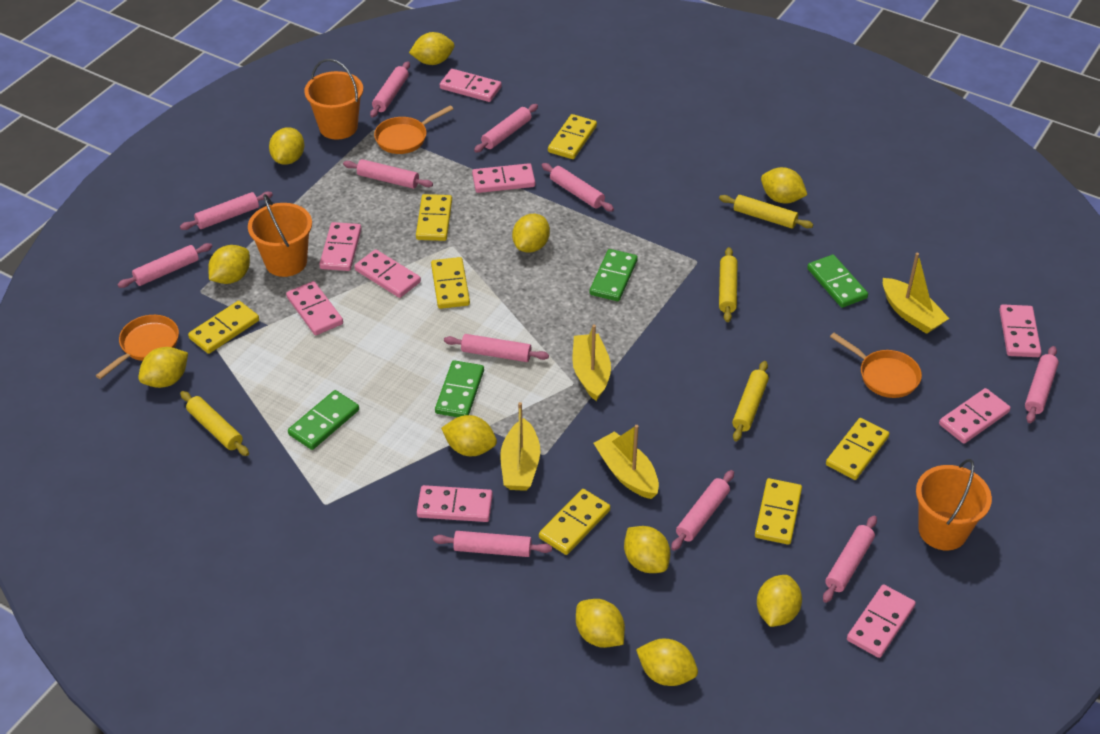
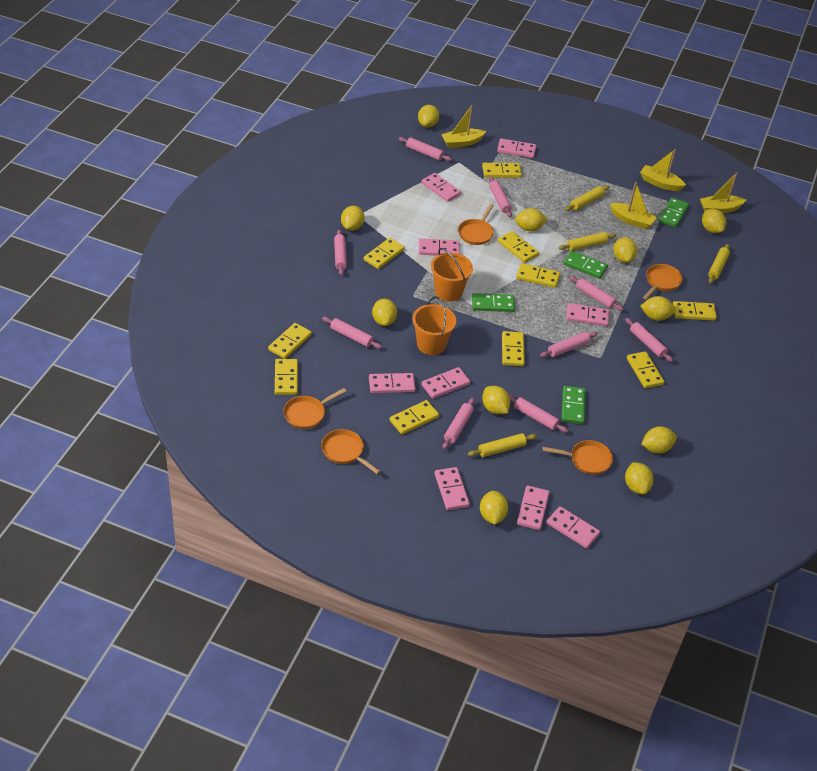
orange bucket: 3 -> 2
orange pan: 3 -> 5
pink rolling pin: 11 -> 9
yellow domino: 7 -> 10

